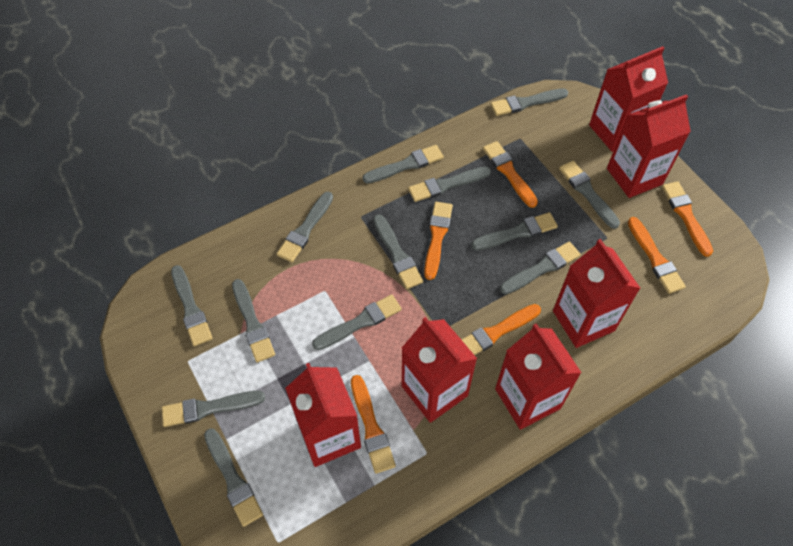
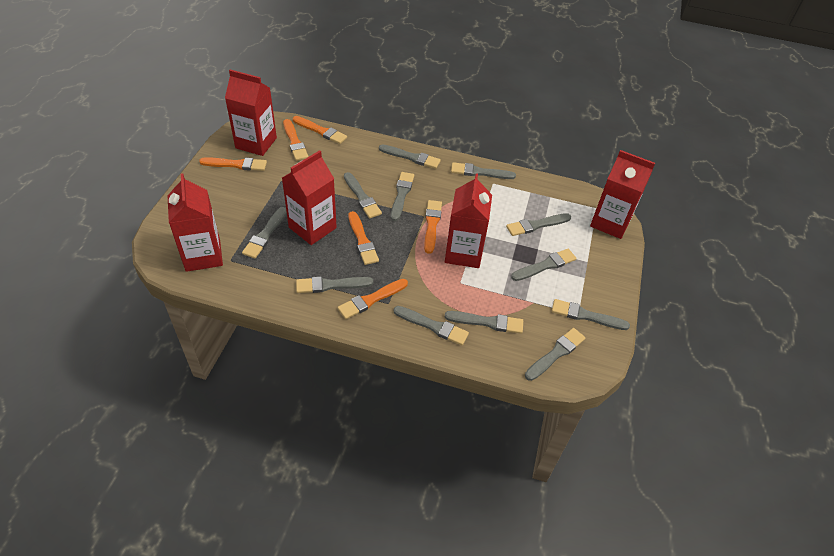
grey brush: 13 -> 12
red carton: 6 -> 5

